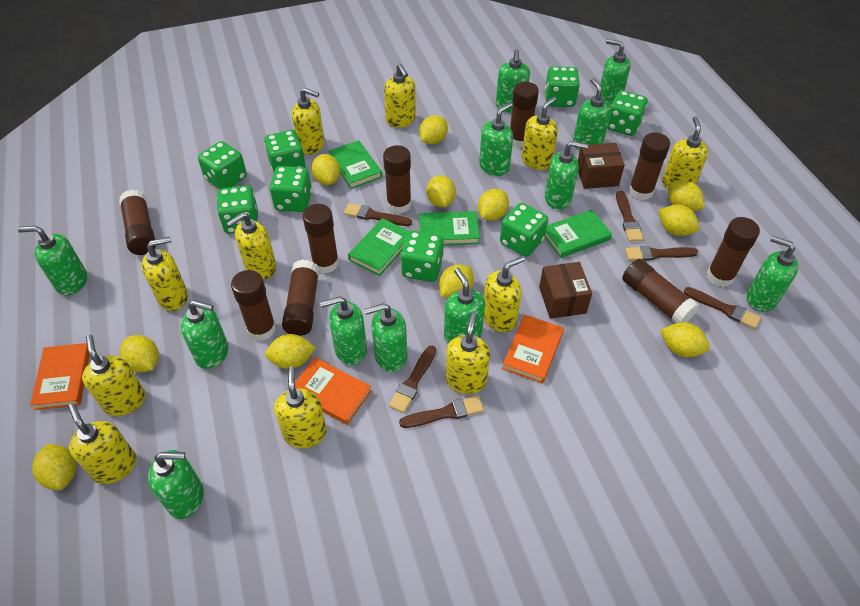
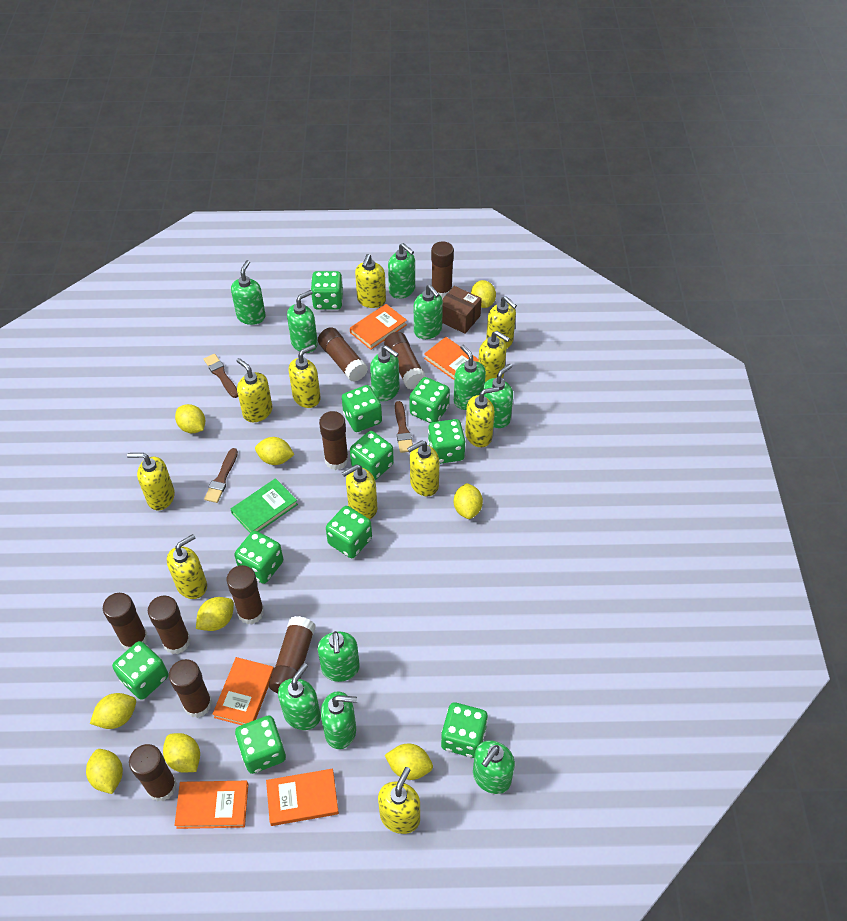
brown box: 2 -> 1
brown brush: 6 -> 3
brown glue stick: 9 -> 10
green book: 4 -> 1
green dice: 8 -> 10
green soap dispenser: 12 -> 11
orange book: 3 -> 5
yellow lemon: 11 -> 9

